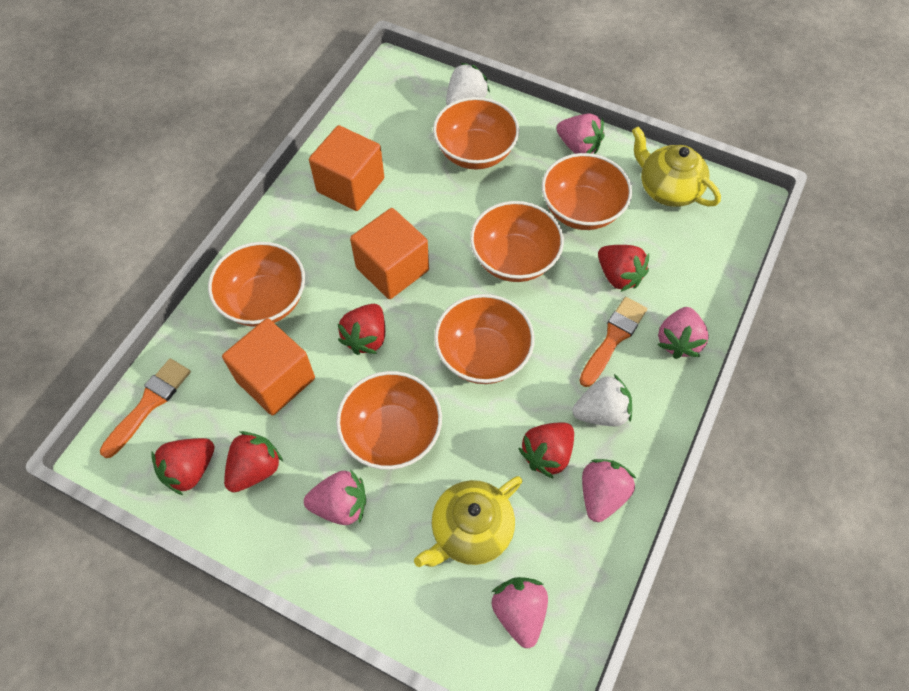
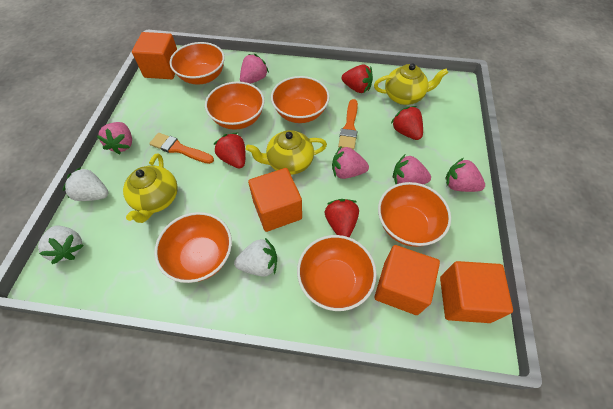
orange cube: 3 -> 4
red strawberry: 5 -> 4
white strawberry: 2 -> 3
yellow teapot: 2 -> 3

